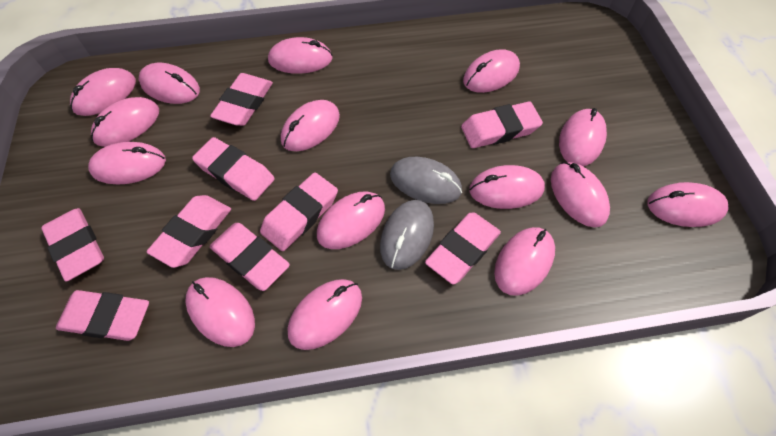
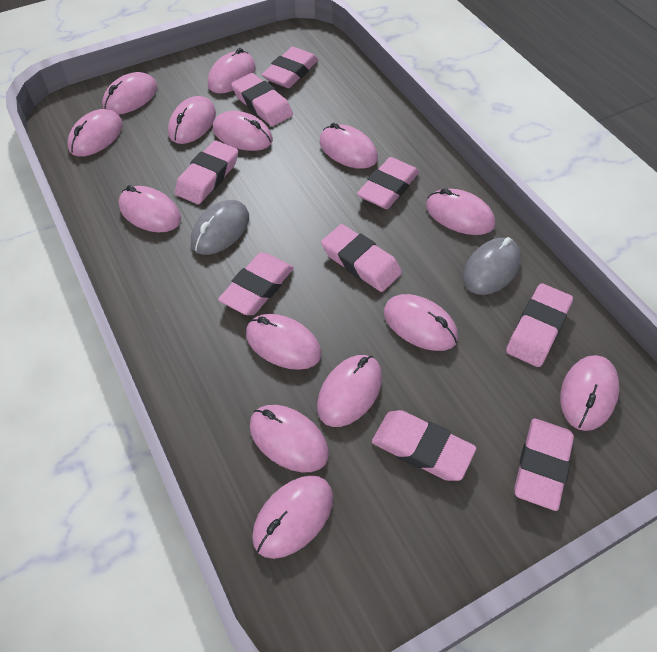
pink mouse: 15 -> 14

